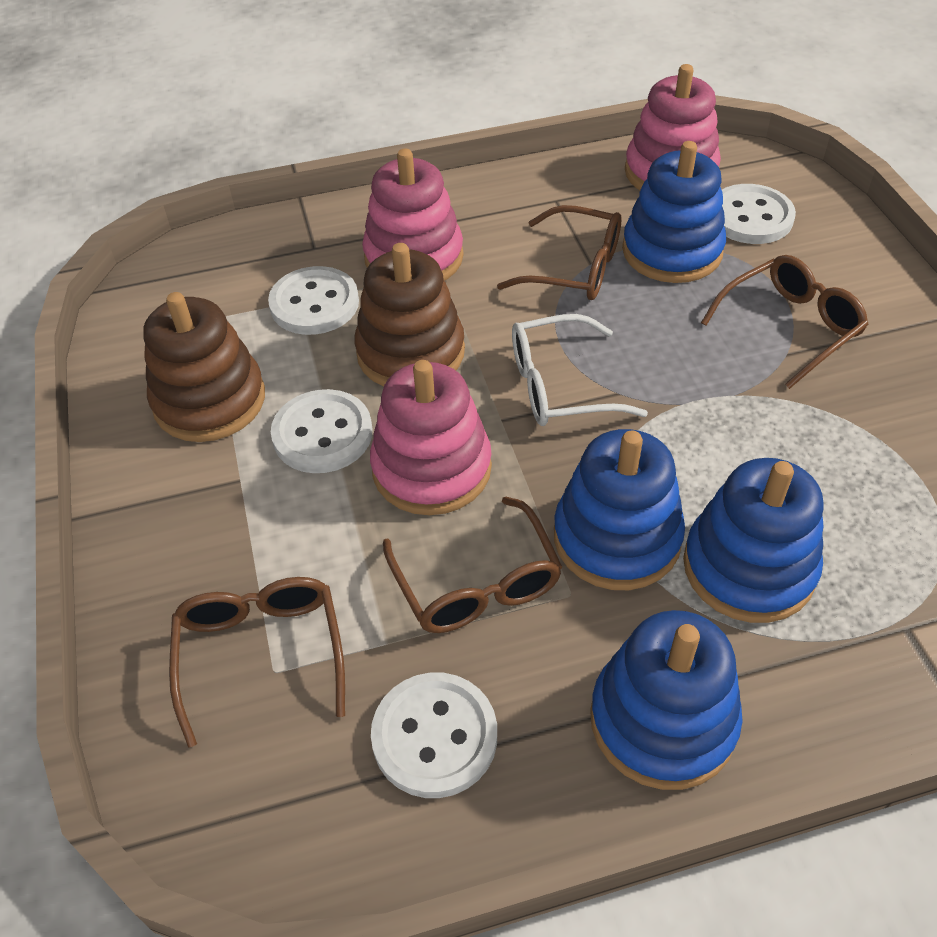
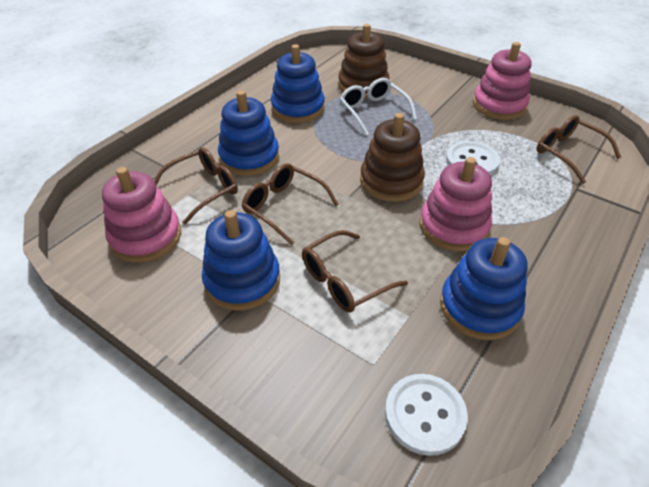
white button: 4 -> 2

